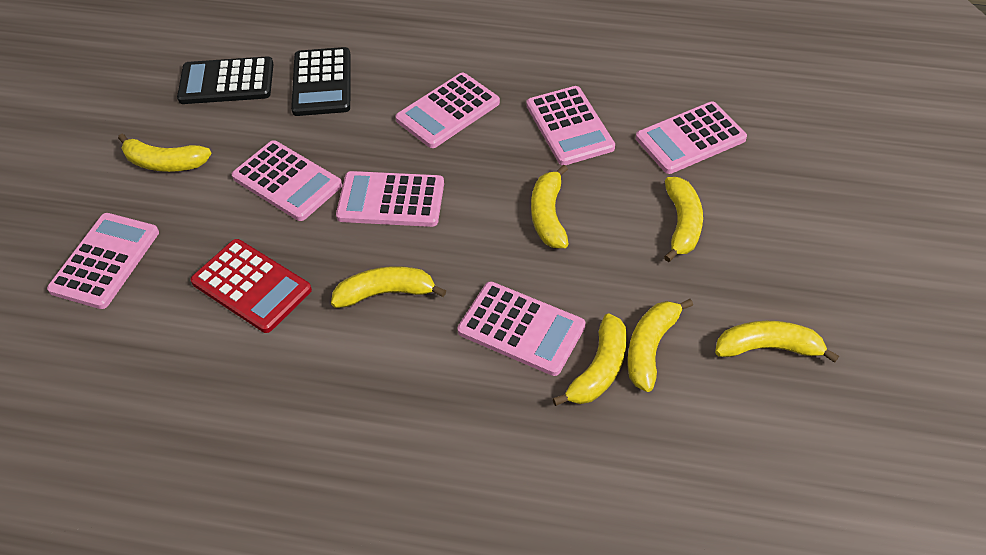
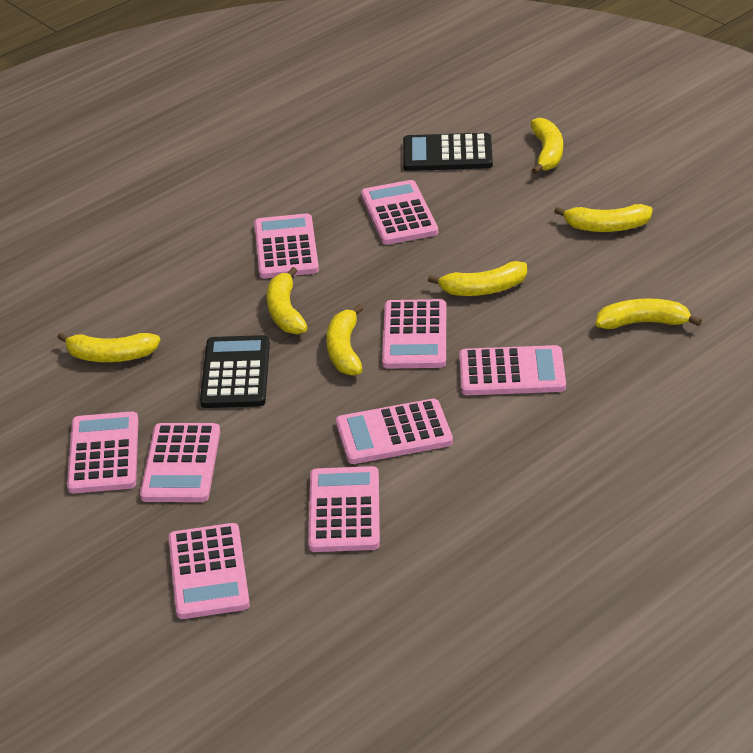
pink calculator: 7 -> 9
red calculator: 1 -> 0

